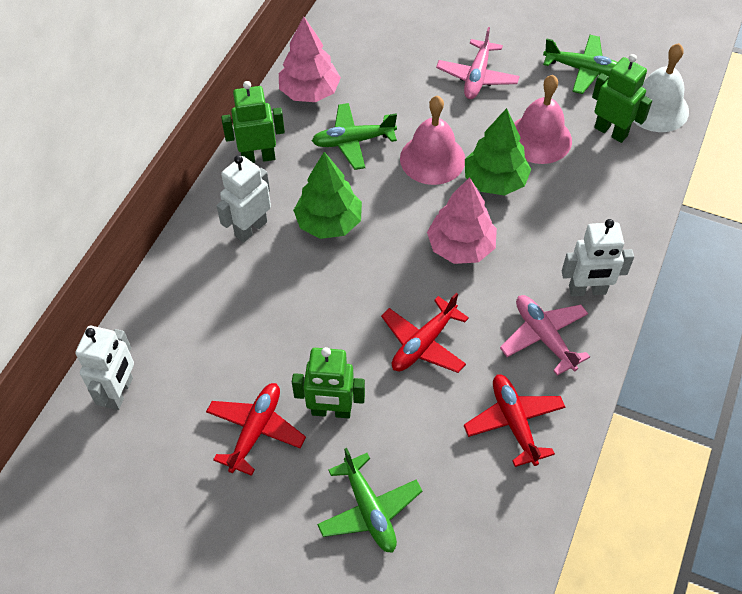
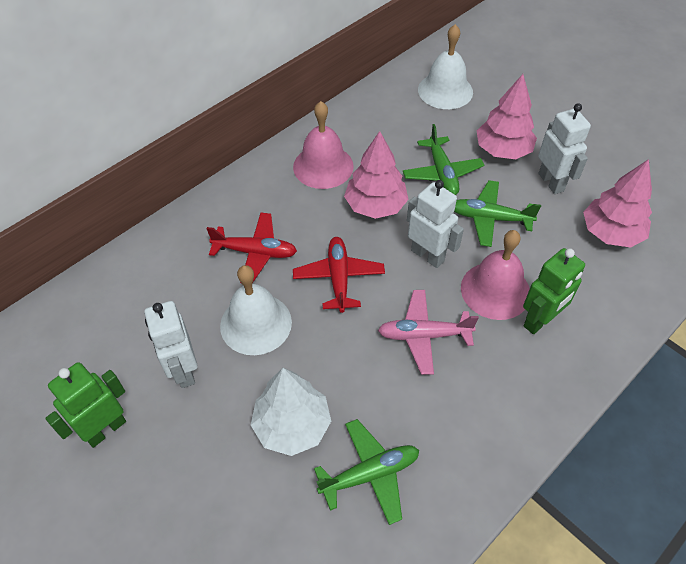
green robot: 3 -> 2
green tree: 2 -> 0
pink plane: 2 -> 1
pink tree: 2 -> 3
red plane: 3 -> 2
white bell: 1 -> 2
white tree: 0 -> 1

